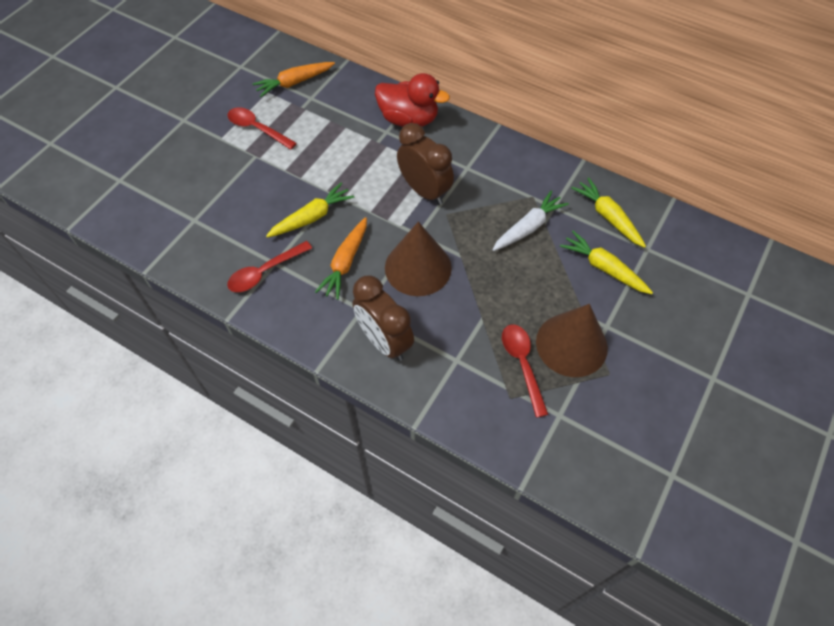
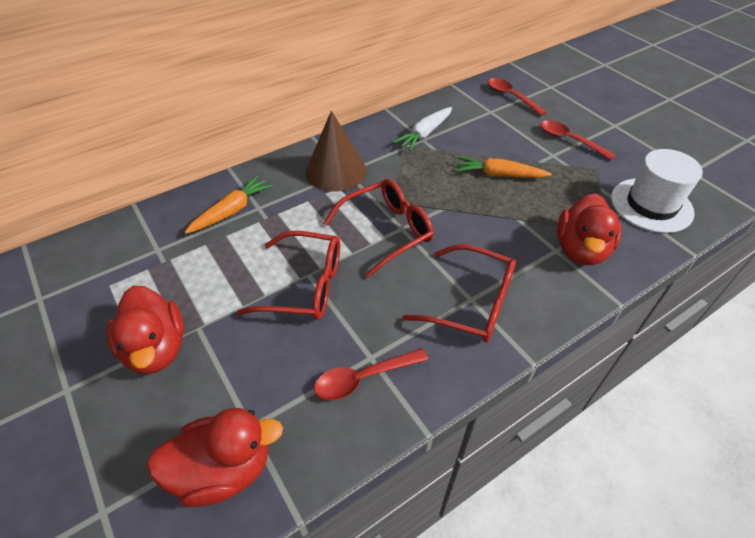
brown clock: 2 -> 0
brown cone: 2 -> 1
red duck: 1 -> 3
red glasses: 0 -> 3
white hat: 0 -> 1
yellow carrot: 3 -> 0

